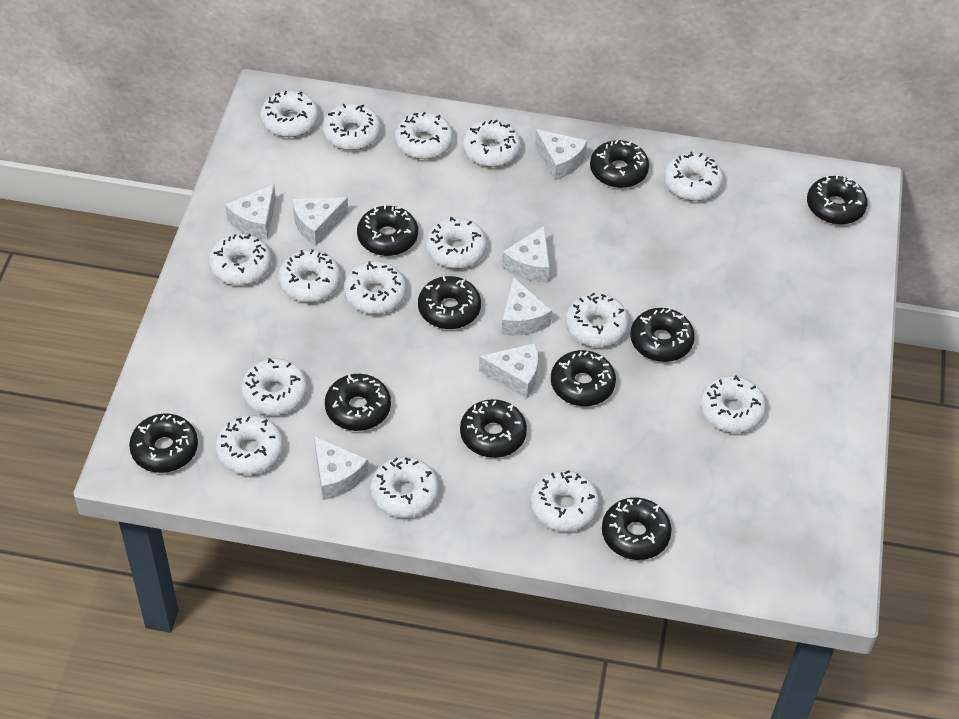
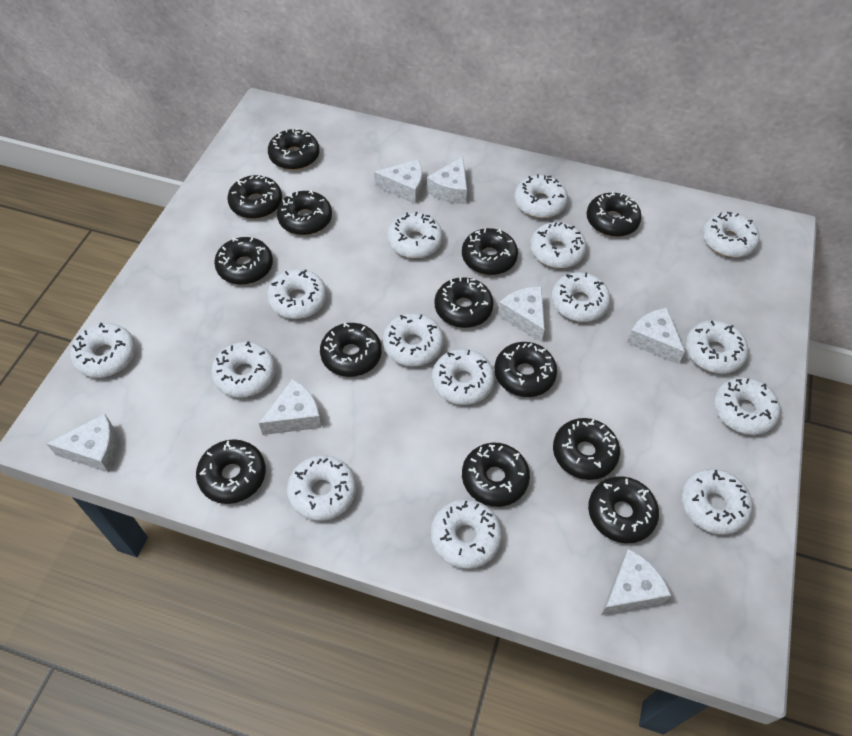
black donut: 10 -> 13

